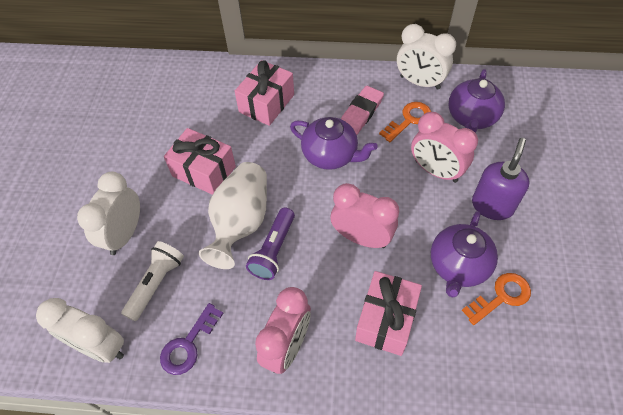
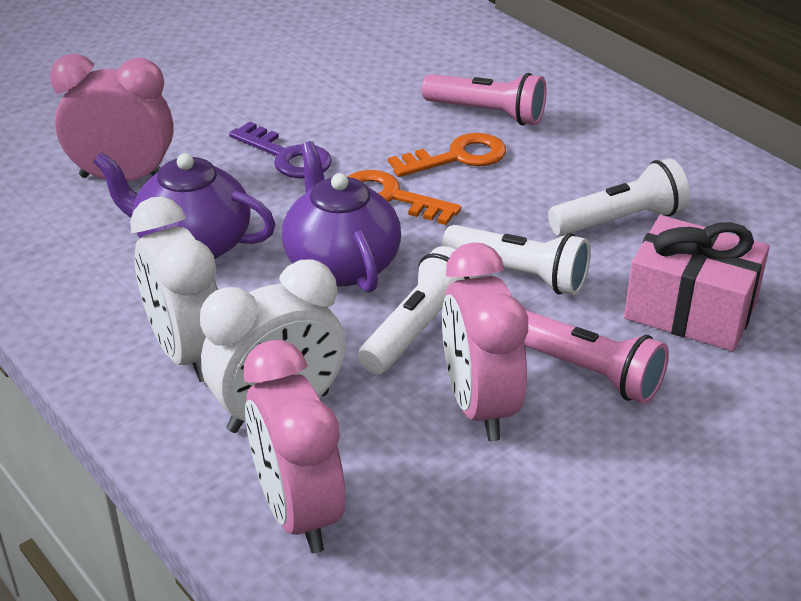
pink eraser: 1 -> 0
pink flashlight: 0 -> 2
pink gift: 3 -> 1
purple flashlight: 1 -> 0
purple soap dispenser: 1 -> 0
purple teapot: 3 -> 2
white clock: 3 -> 2
white flashlight: 1 -> 3
white vase: 1 -> 0

